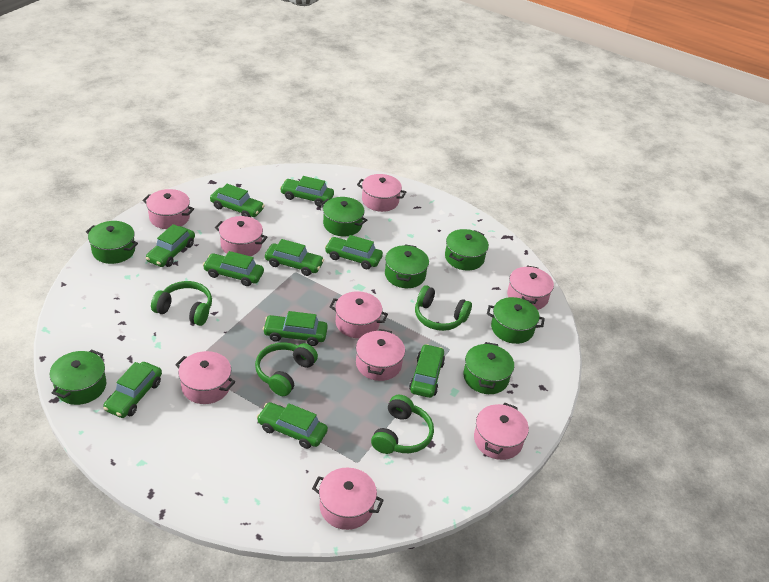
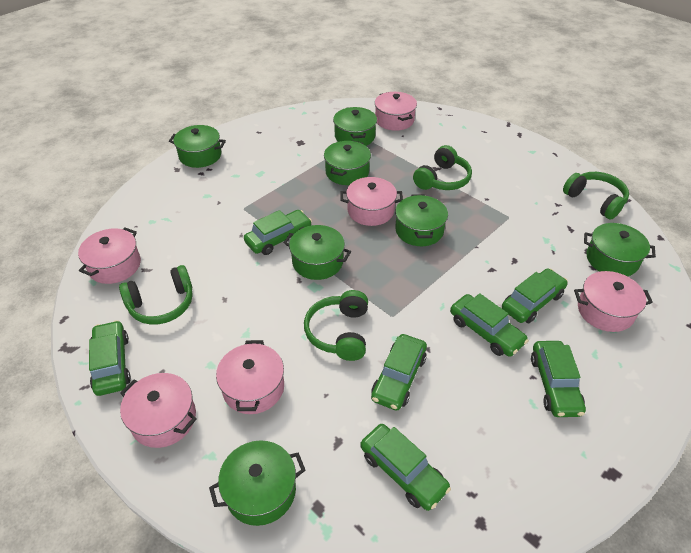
green car: 10 -> 7
pink pot: 9 -> 6

